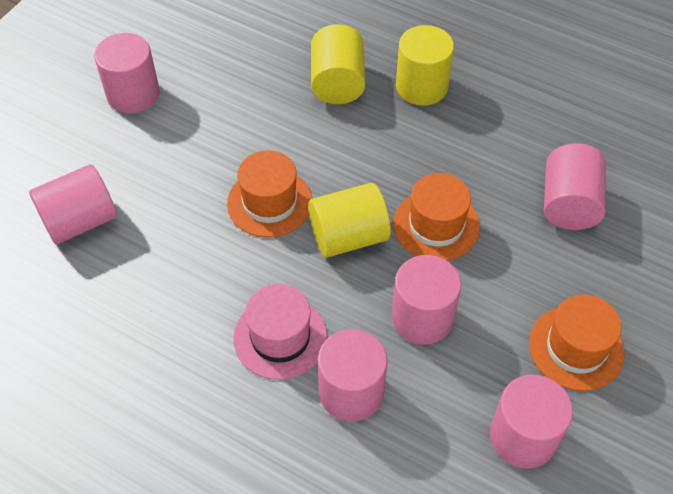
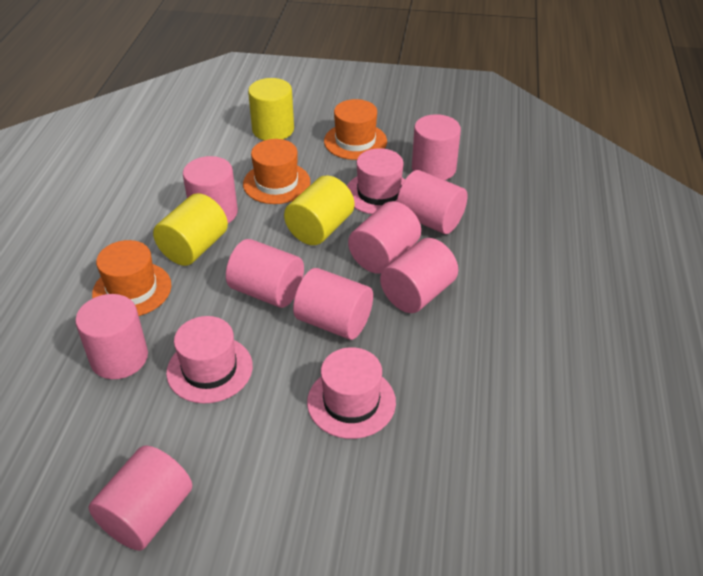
pink cylinder: 6 -> 9
pink hat: 1 -> 3

